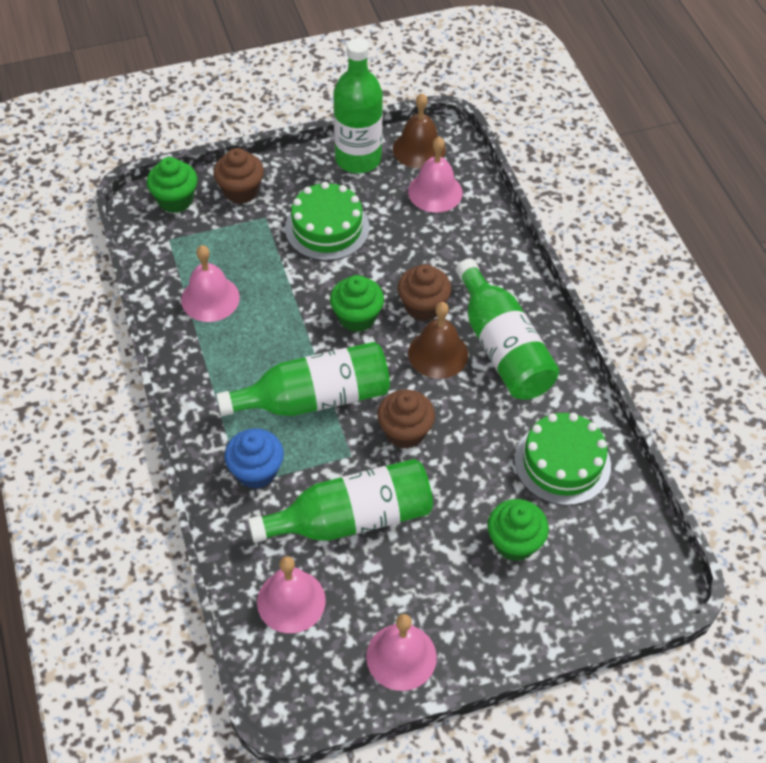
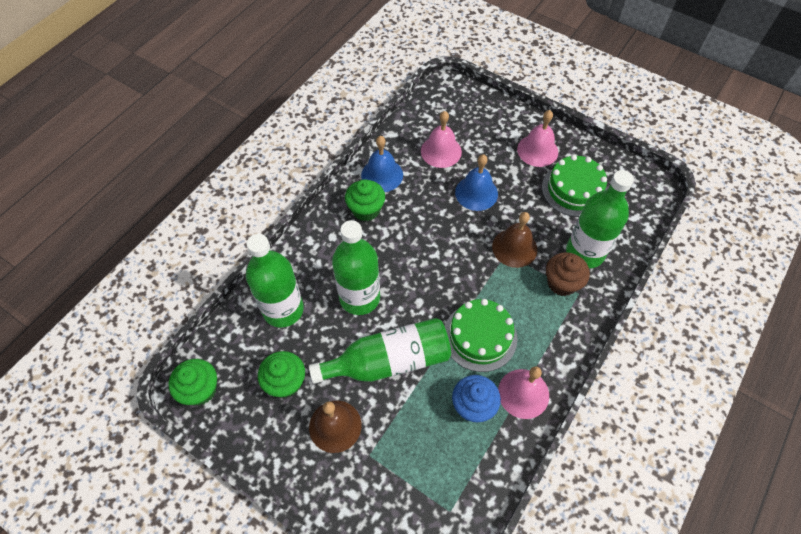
blue bell: 0 -> 2
brown cupcake: 3 -> 1
pink bell: 4 -> 3

